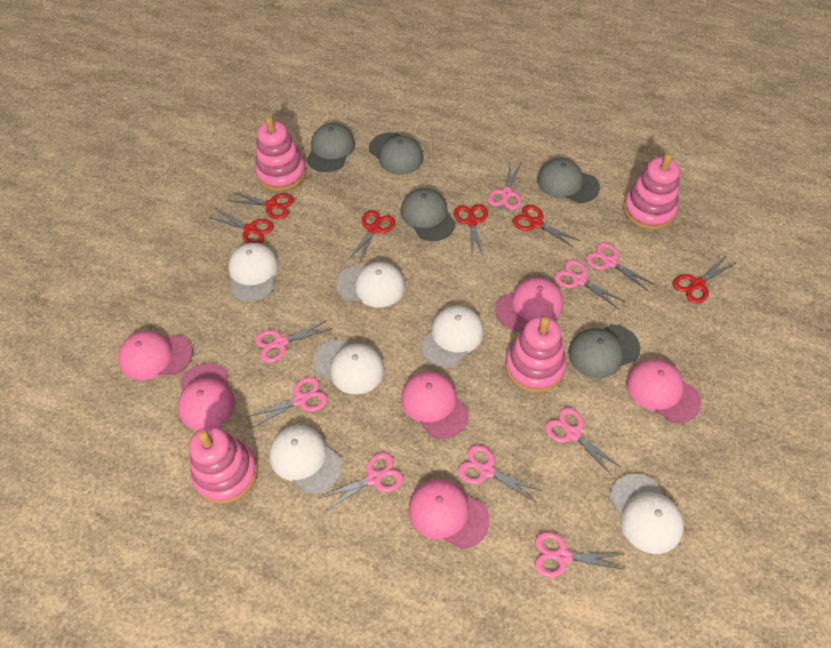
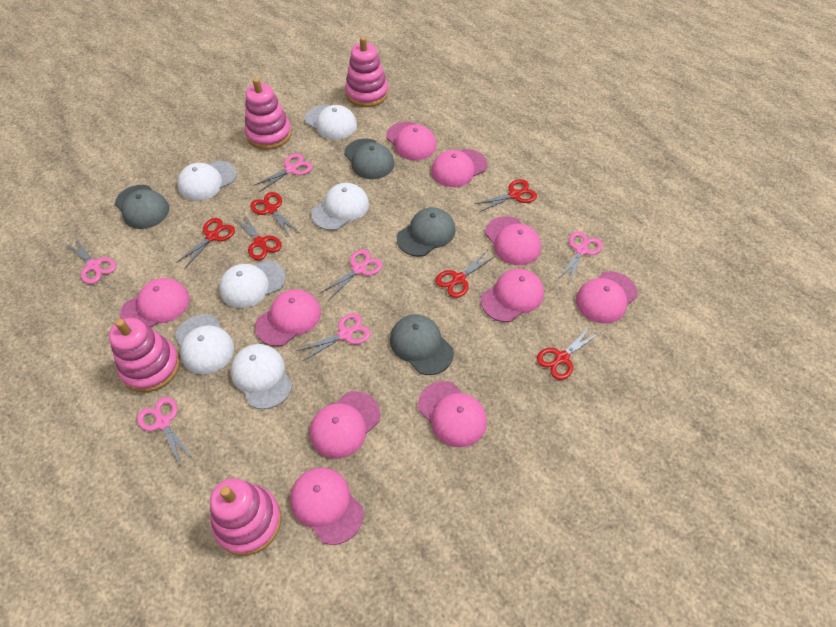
grey cap: 5 -> 4
pink cap: 6 -> 10
pink scissors: 9 -> 6

